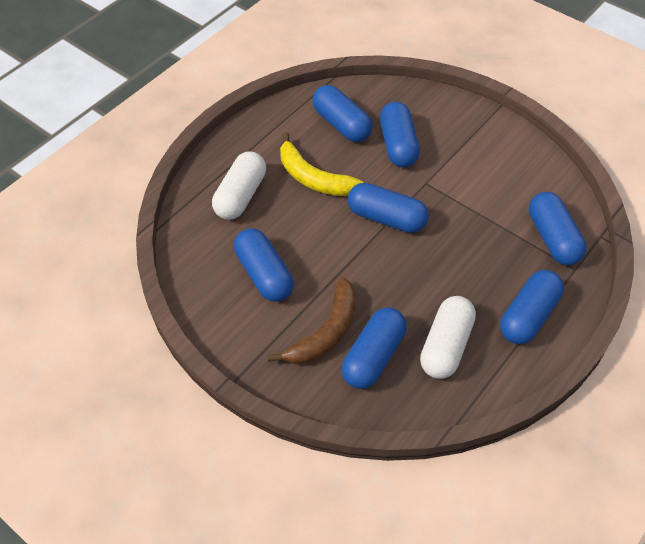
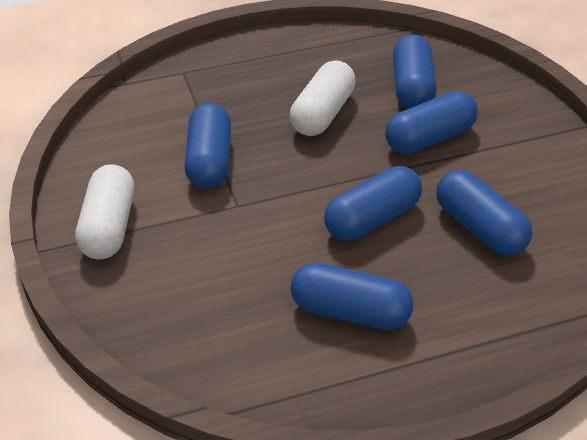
blue capsule: 7 -> 6
brown banana: 1 -> 0
yellow banana: 1 -> 0

